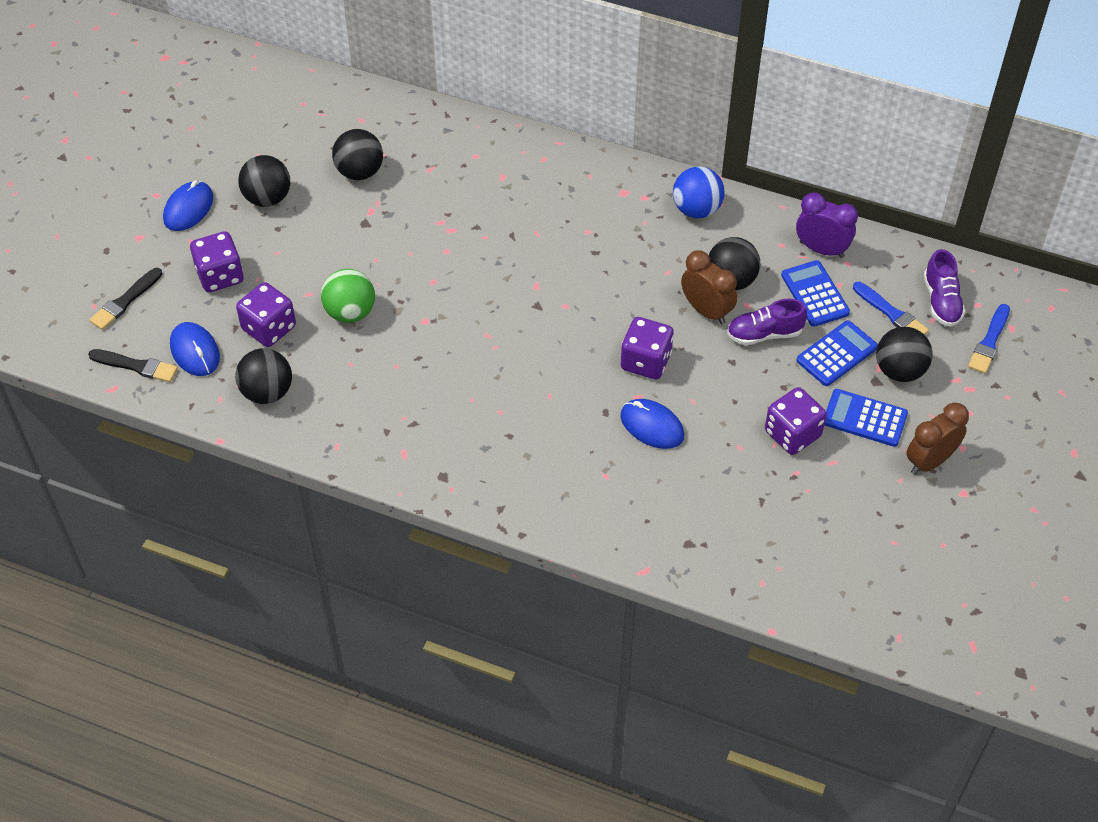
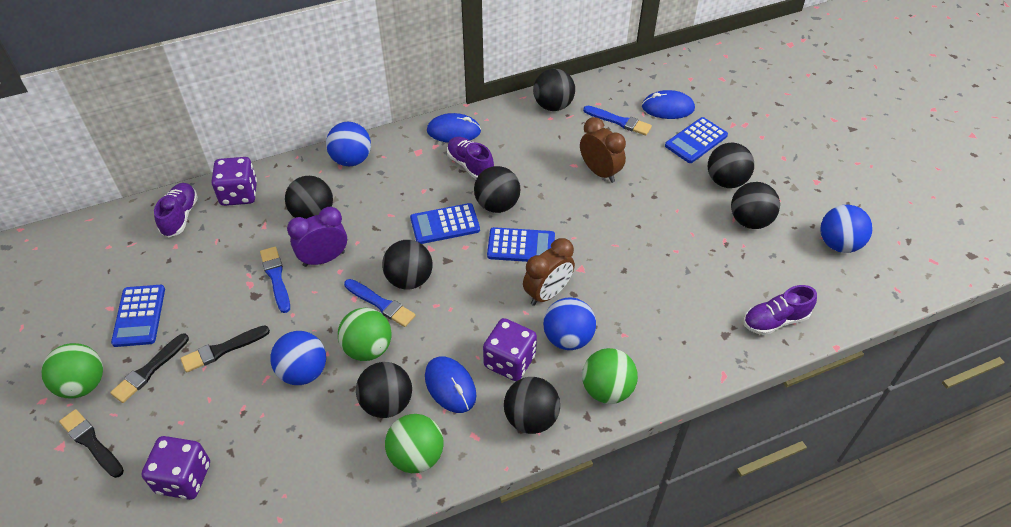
black ball: 5 -> 8
black brush: 2 -> 3
blue ball: 1 -> 4
blue brush: 2 -> 3
blue calculator: 3 -> 4
green ball: 1 -> 4
purple dice: 4 -> 3
purple shoe: 2 -> 3

